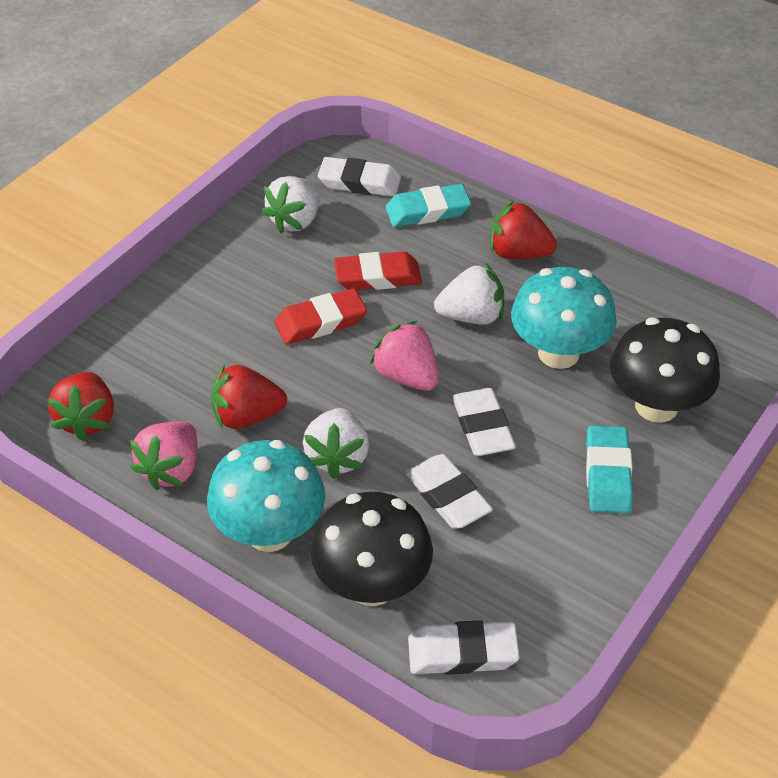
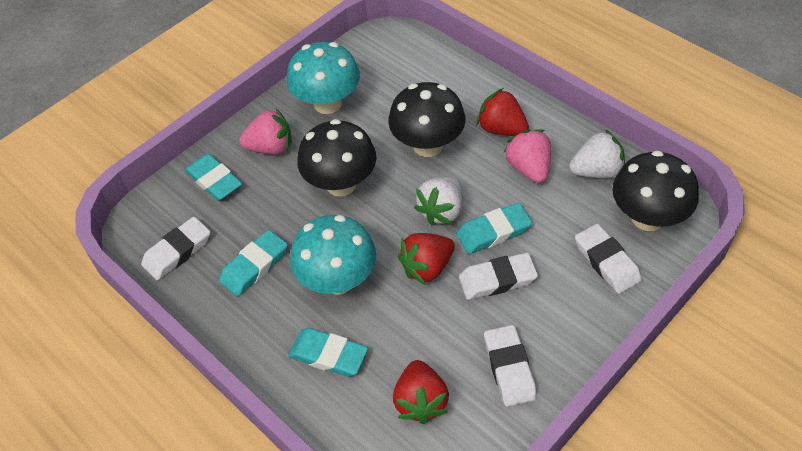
black mushroom: 2 -> 3
red eraser: 2 -> 0
turquoise eraser: 2 -> 4
white strawberry: 3 -> 2

